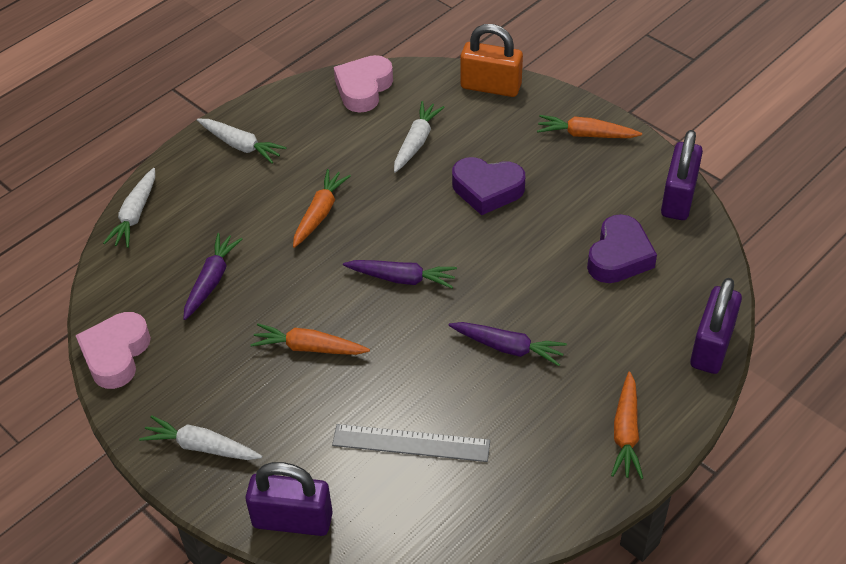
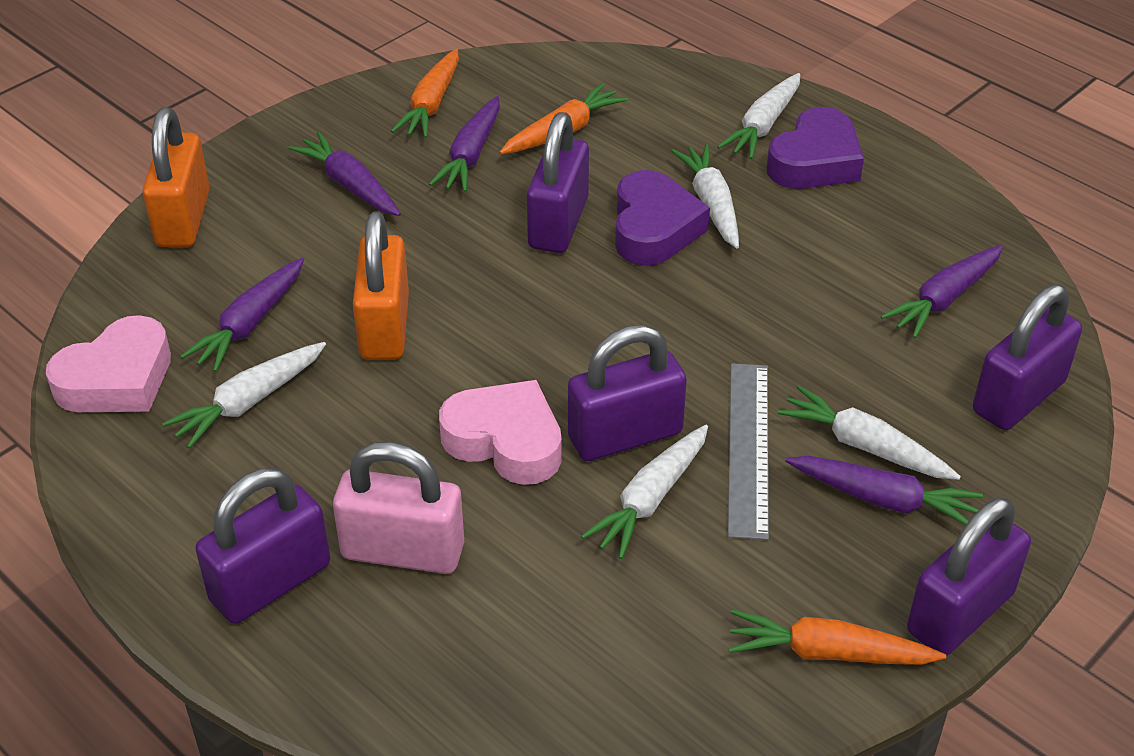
orange carrot: 4 -> 3
orange padlock: 1 -> 2
pink padlock: 0 -> 1
purple carrot: 3 -> 5
purple padlock: 3 -> 5
white carrot: 4 -> 5

